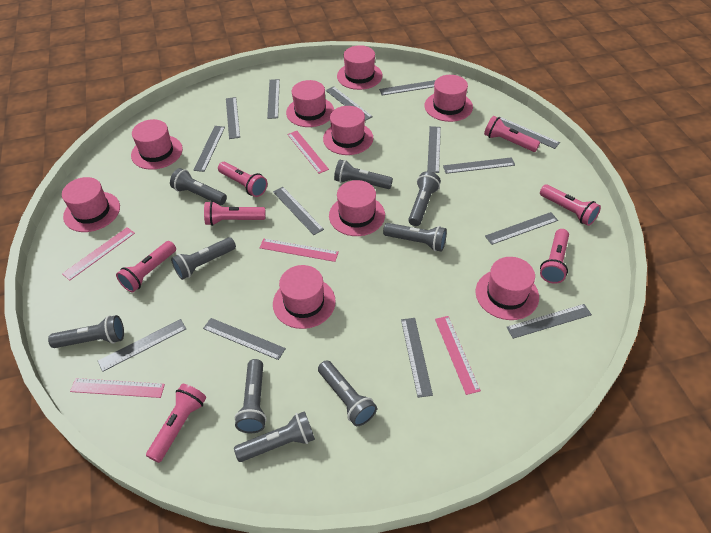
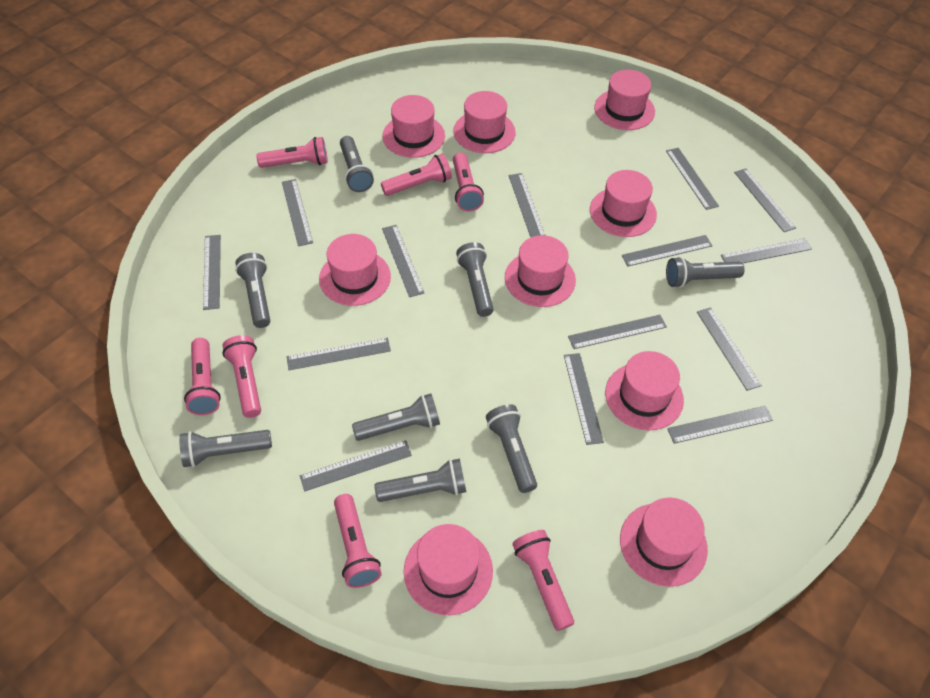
grey flashlight: 9 -> 8
pink ruler: 5 -> 0

